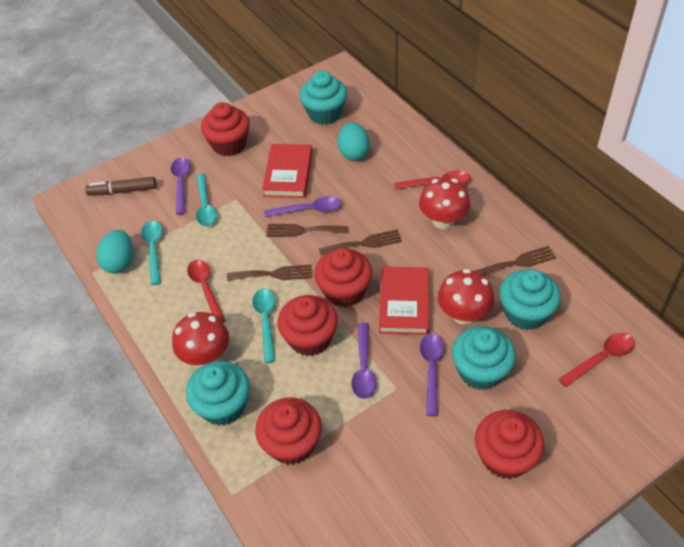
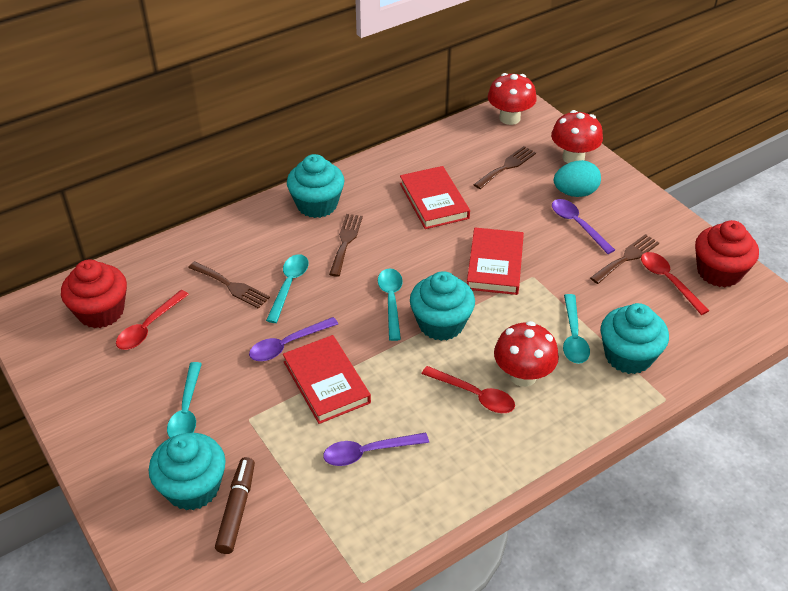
purple spoon: 4 -> 3
red book: 2 -> 3
red cupcake: 5 -> 2
turquoise egg: 2 -> 1
turquoise spoon: 3 -> 4

